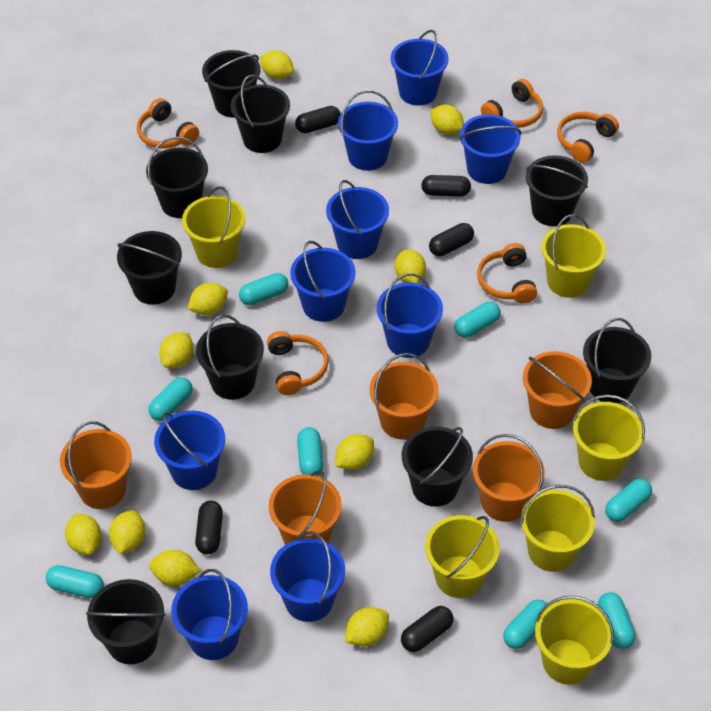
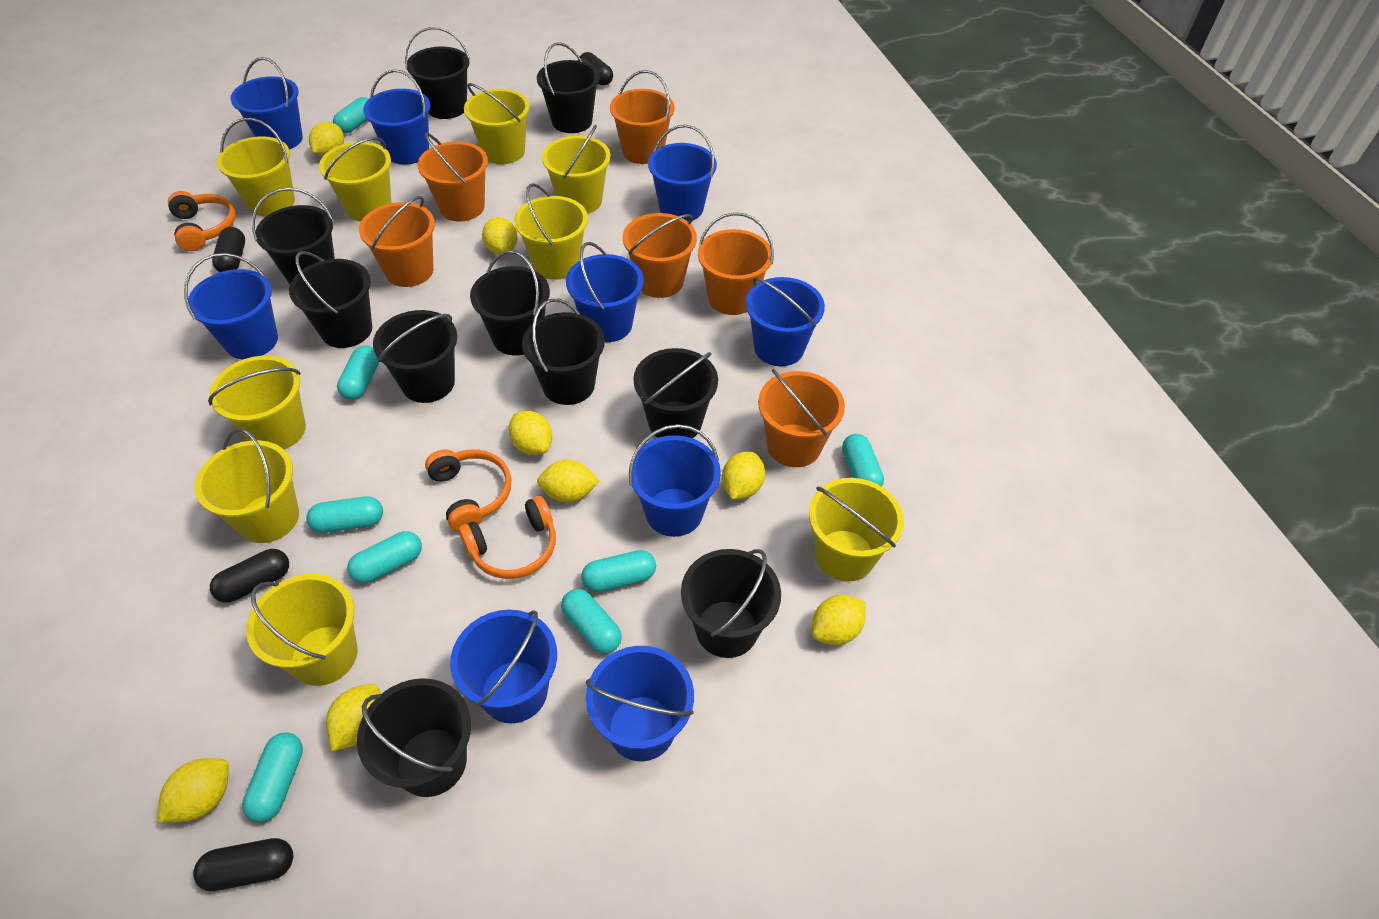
black bucket: 9 -> 10
black capsule: 5 -> 4
orange bucket: 5 -> 6
orange headphones: 5 -> 3
yellow bucket: 6 -> 9
yellow lemon: 10 -> 8

